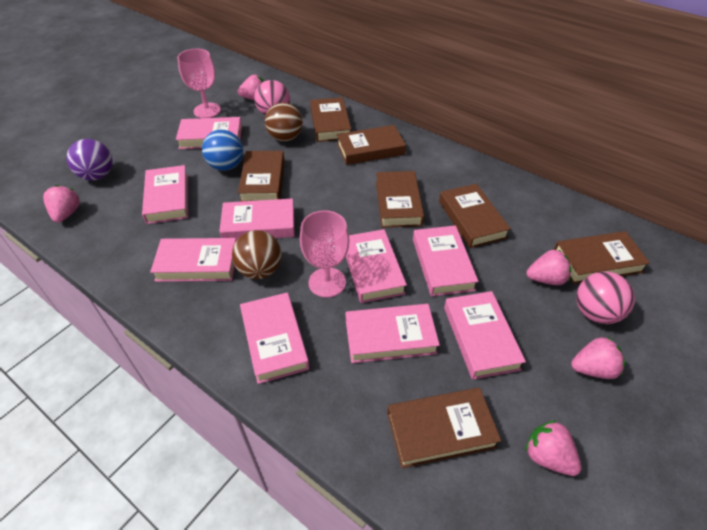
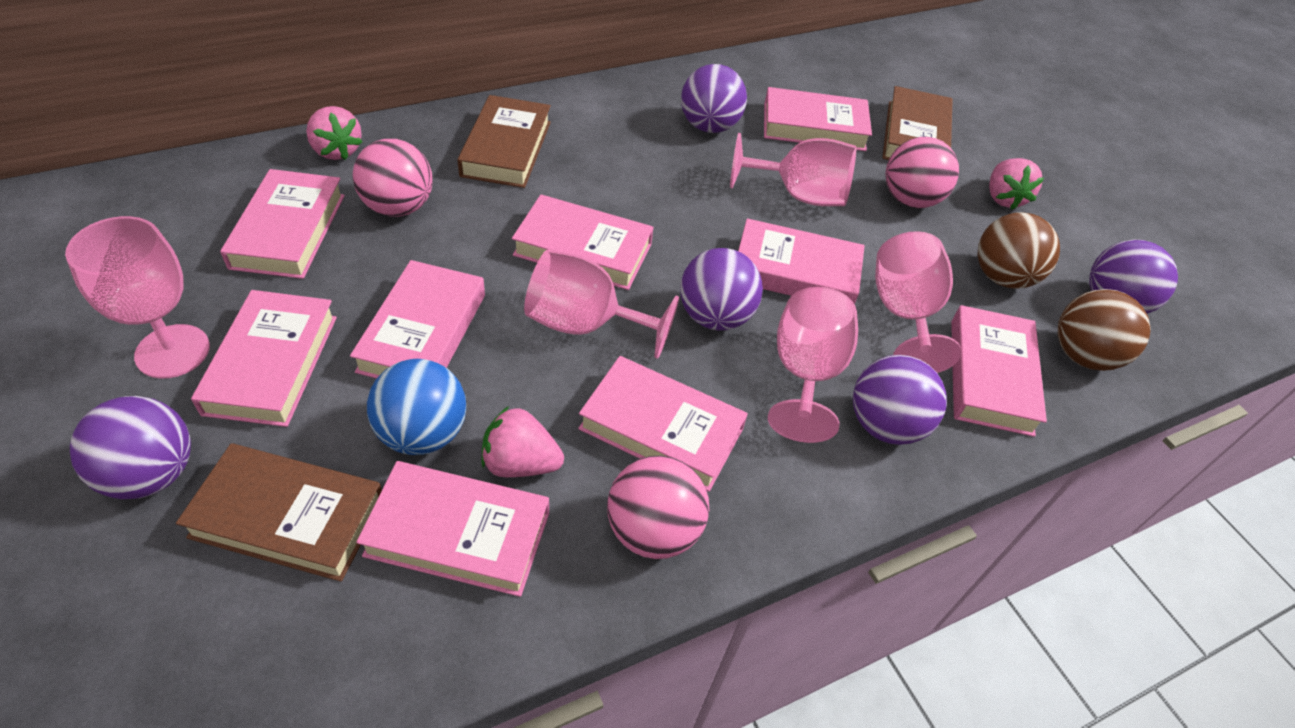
brown book: 7 -> 3
pink ball: 2 -> 3
pink goblet: 2 -> 5
pink strawberry: 5 -> 3
purple ball: 1 -> 5

